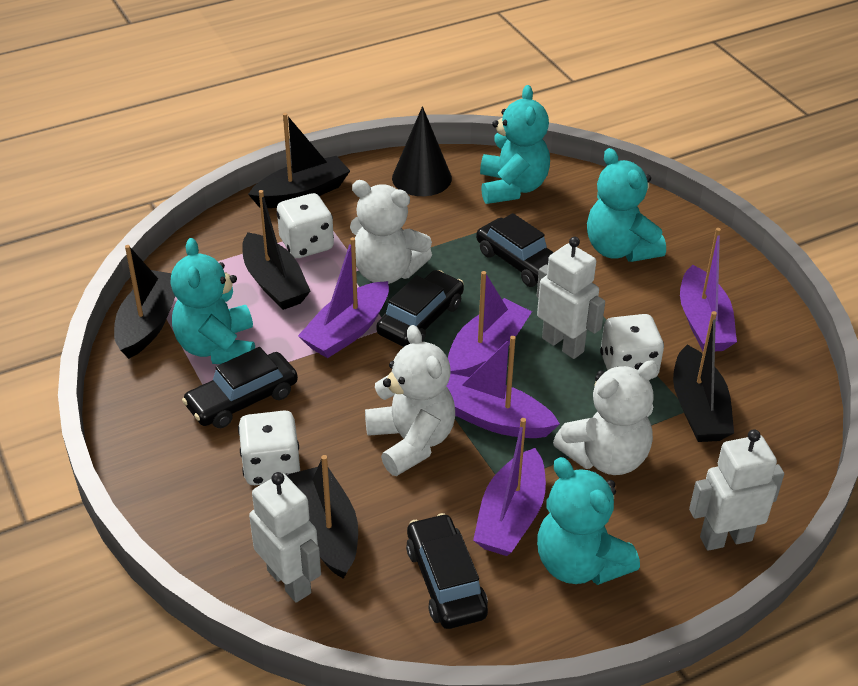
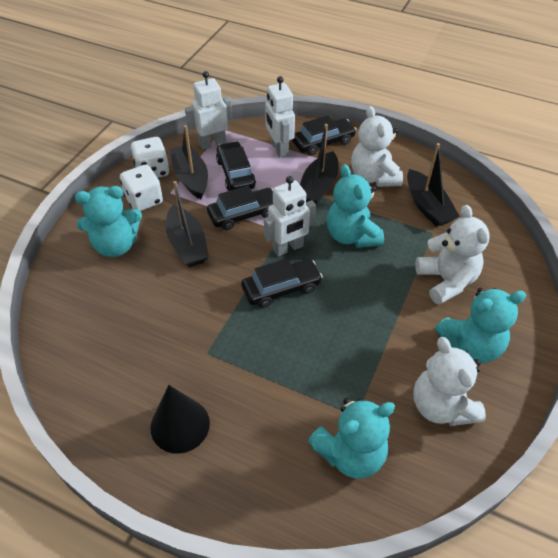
black boat: 5 -> 4
purple boat: 5 -> 0
white dice: 3 -> 2

